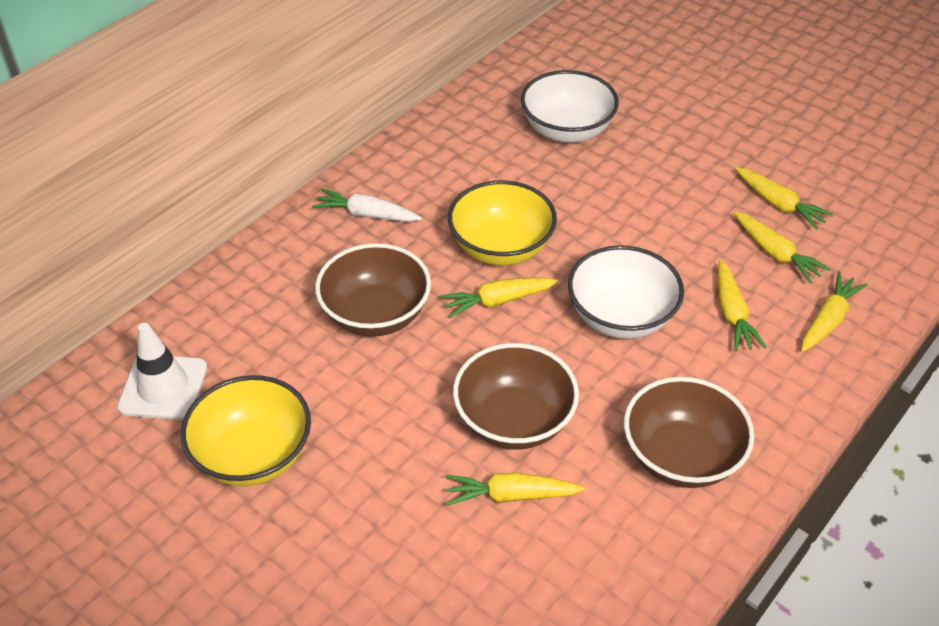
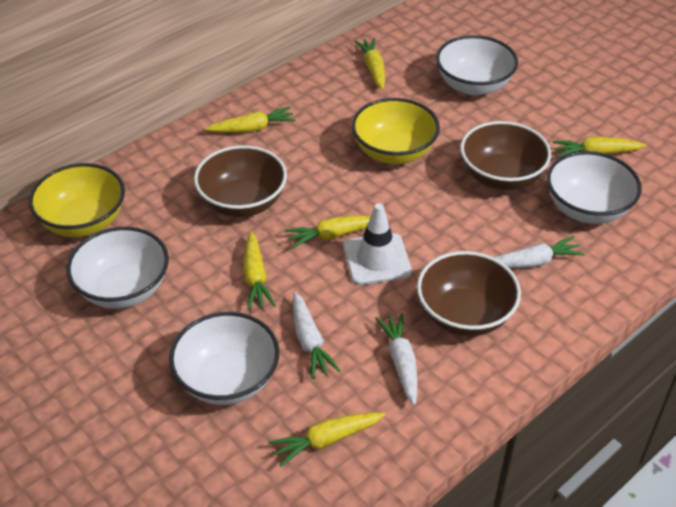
white bowl: 2 -> 4
white carrot: 1 -> 3

